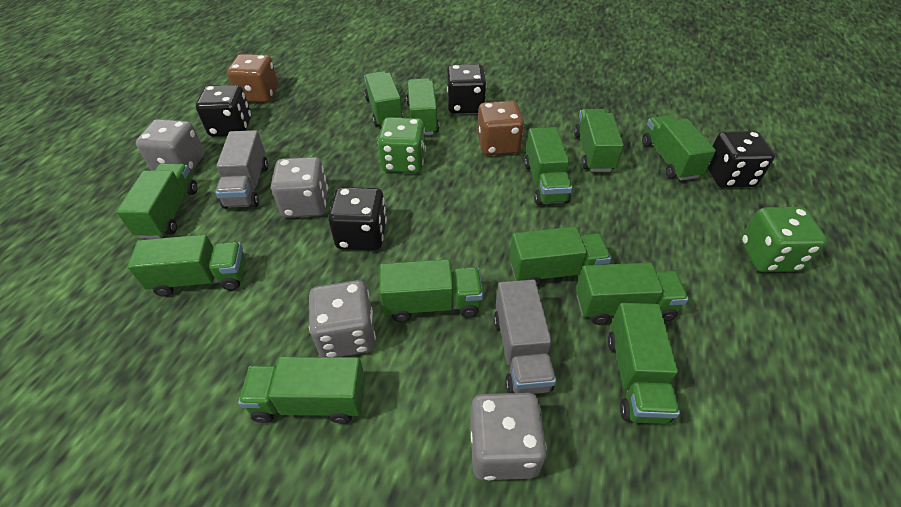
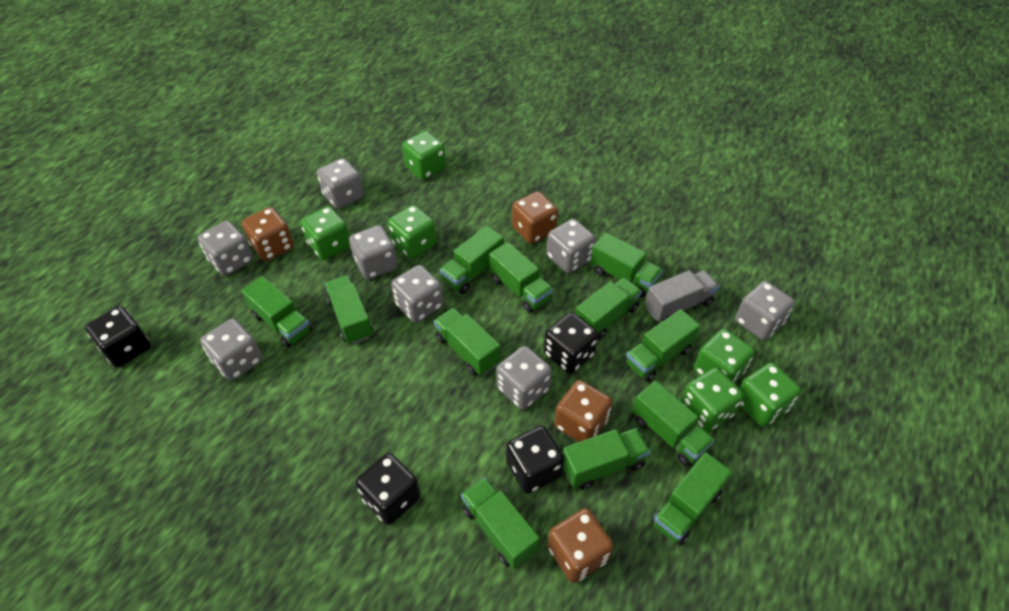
brown dice: 2 -> 4
green dice: 2 -> 6
grey dice: 4 -> 8
grey truck: 2 -> 1

